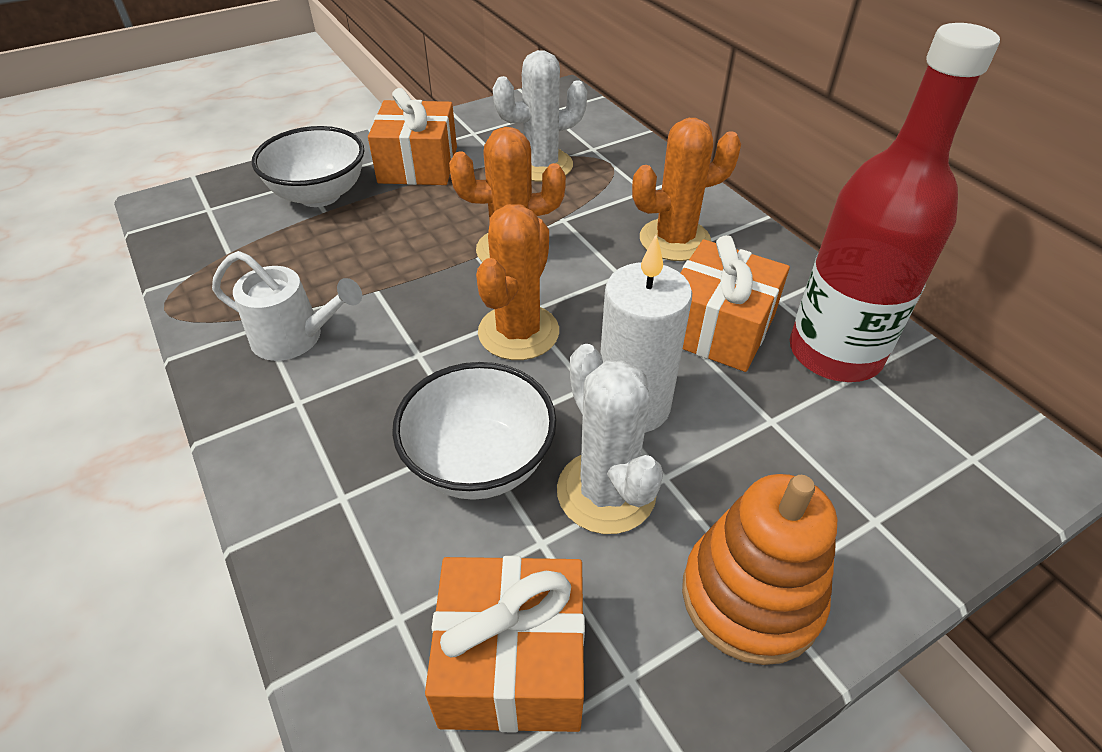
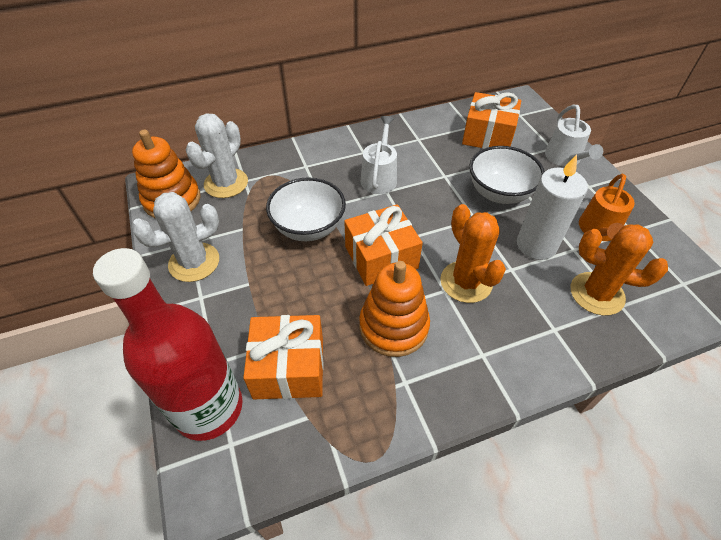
orange cactus: 3 -> 2
orange stacking toy: 1 -> 2
orange watering can: 0 -> 1
white watering can: 1 -> 2

